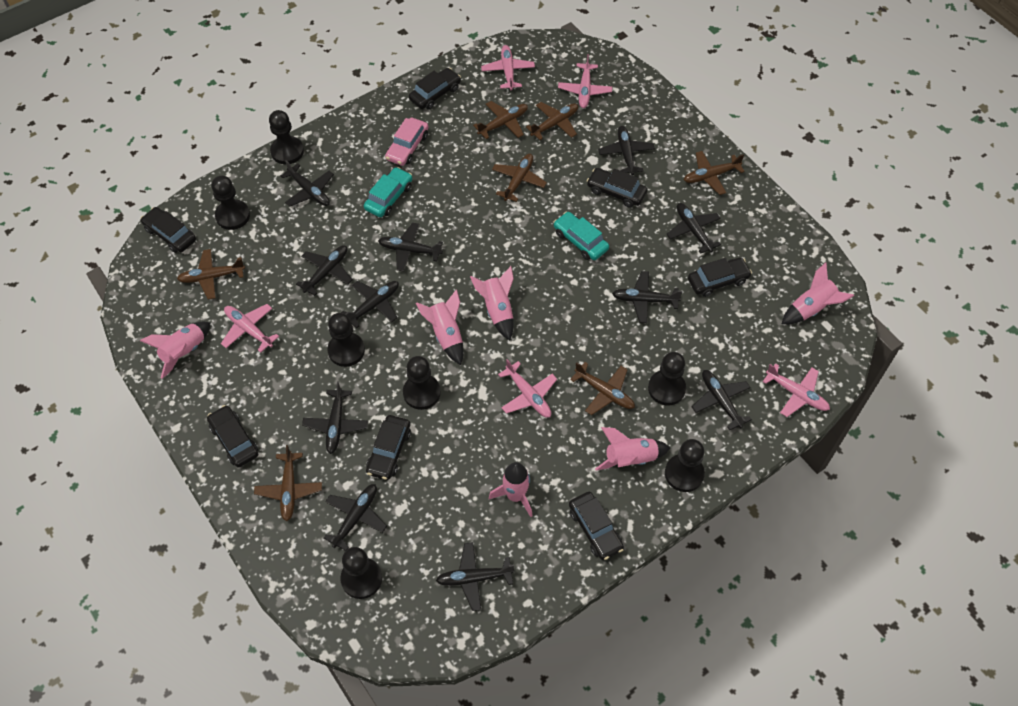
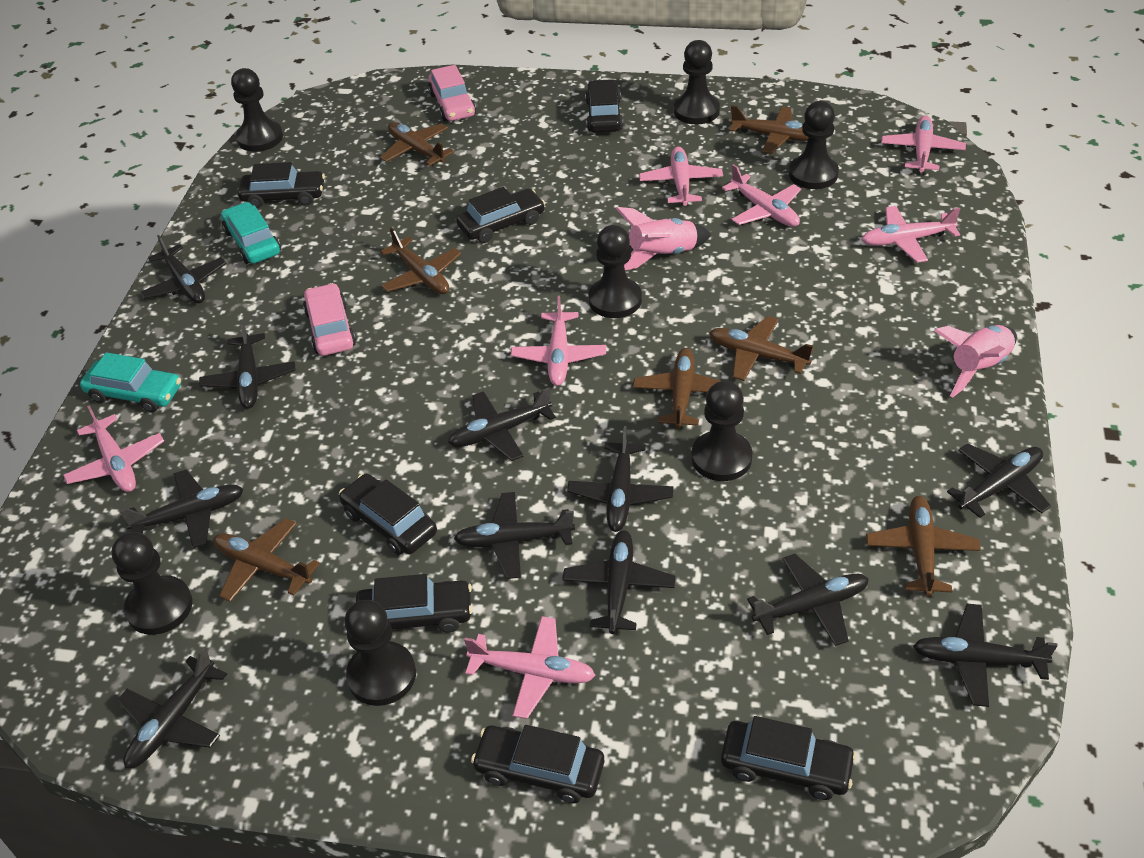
pink car: 1 -> 2
pink plane: 5 -> 7
pink rocket: 6 -> 2

